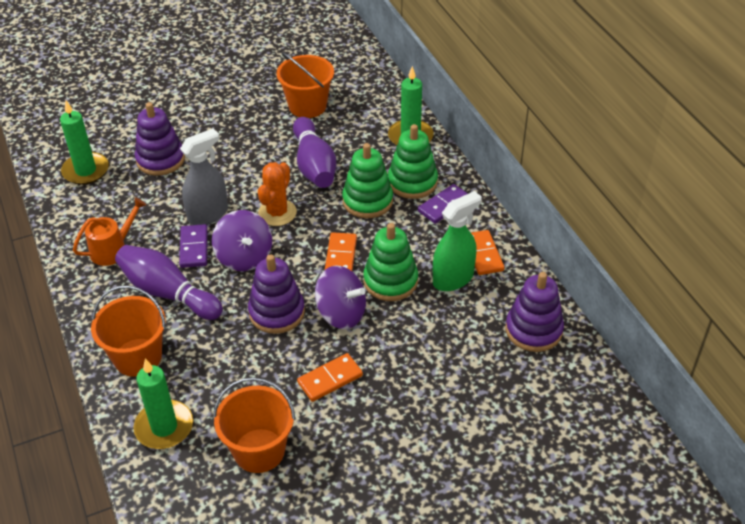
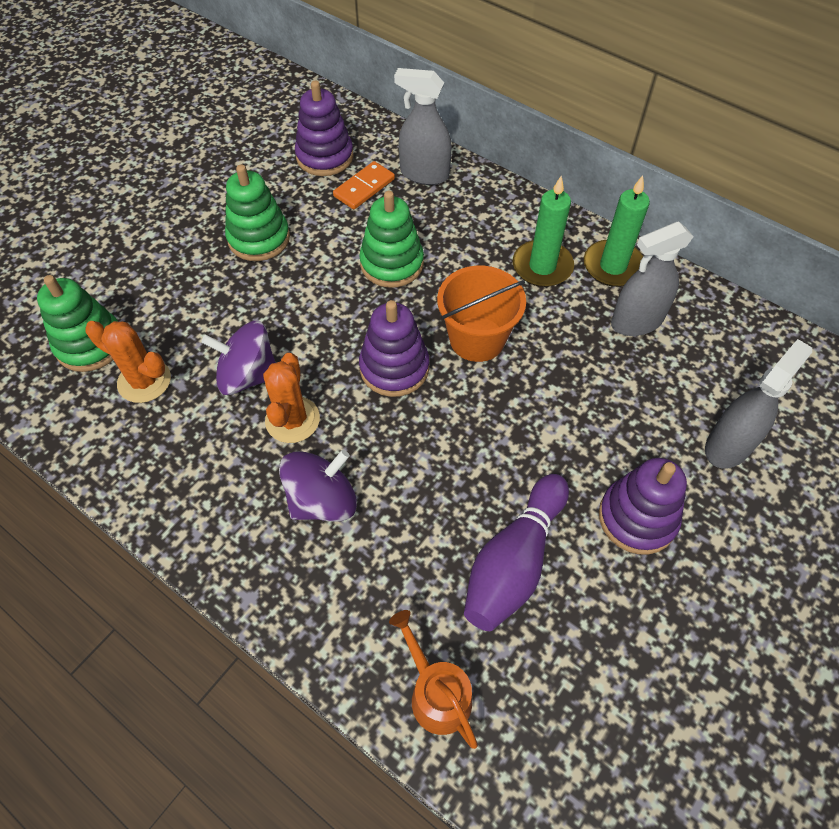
green candle: 3 -> 2
green spray bottle: 1 -> 0
grey spray bottle: 1 -> 3
orange bucket: 3 -> 1
orange cactus: 1 -> 2
orange domino: 3 -> 1
purple bowling pin: 2 -> 1
purple domino: 2 -> 0

